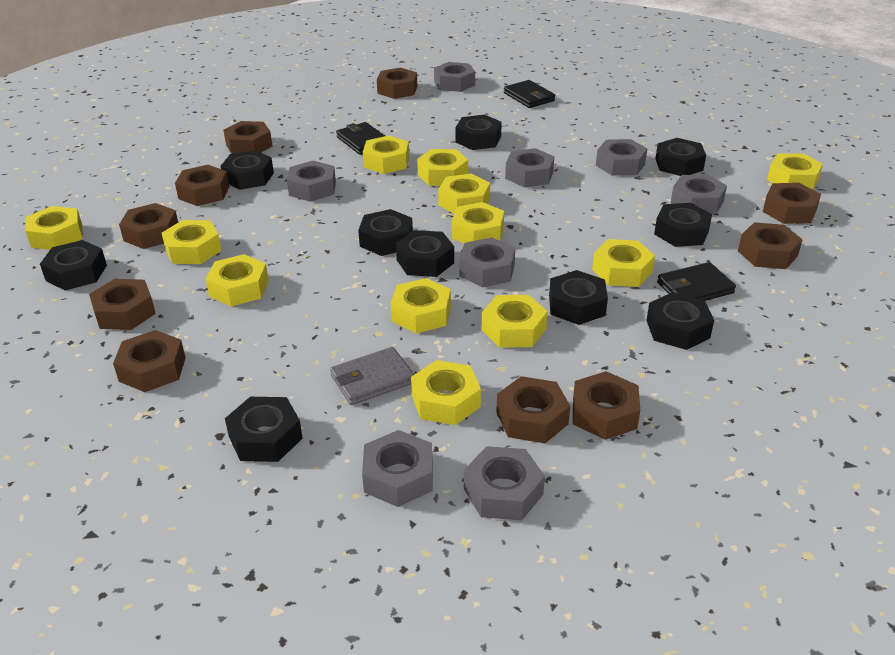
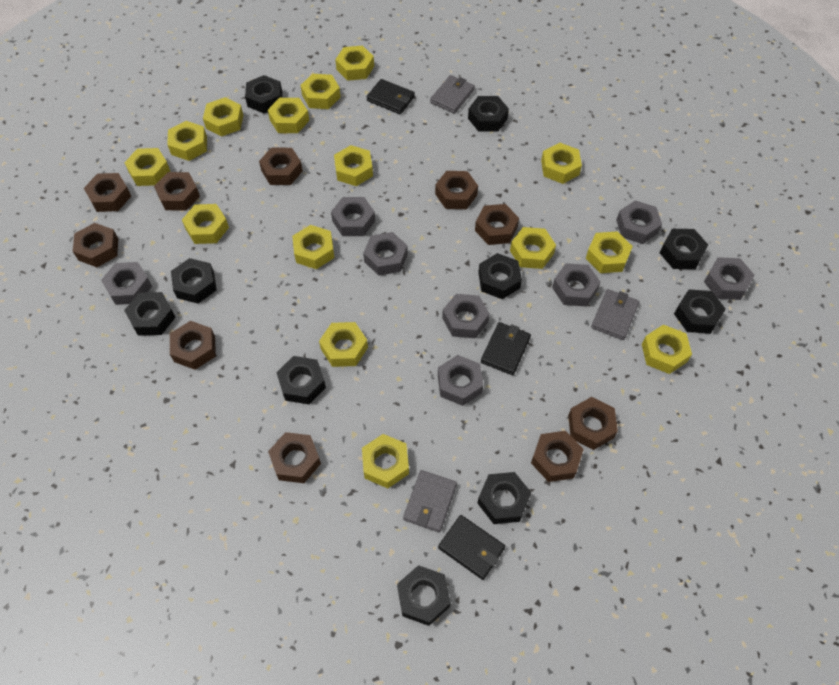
grey wallet: 1 -> 3
yellow nut: 12 -> 15

